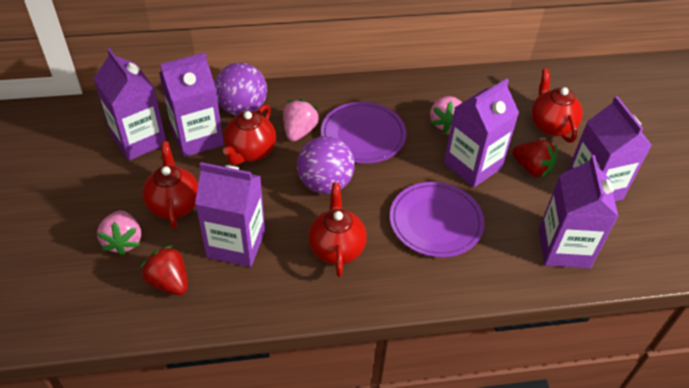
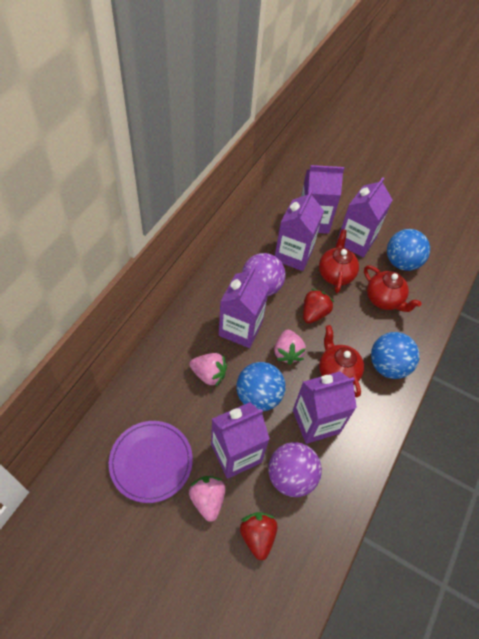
blue ball: 0 -> 3
purple plate: 2 -> 1
red teapot: 4 -> 3

